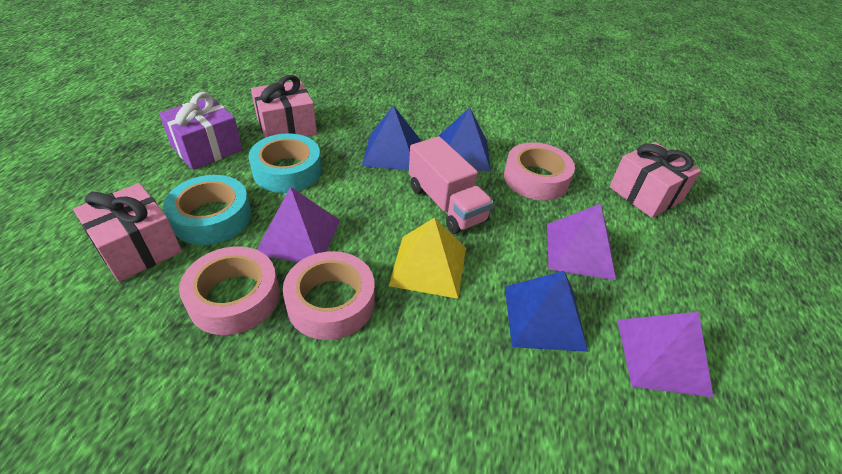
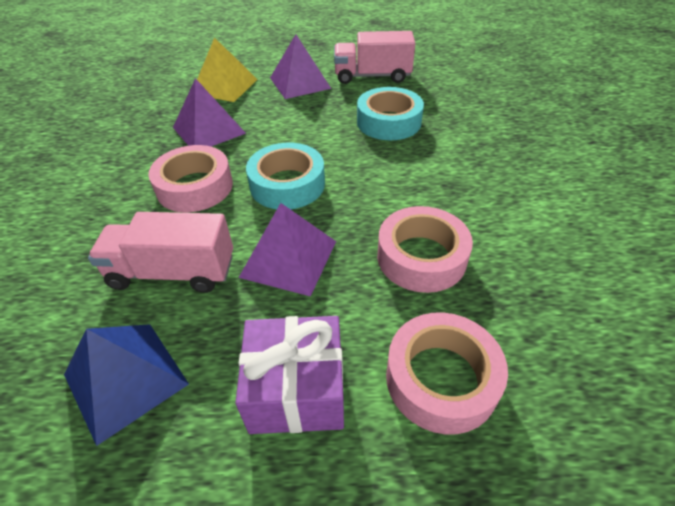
blue pyramid: 3 -> 1
pink gift: 3 -> 0
pink truck: 1 -> 2

